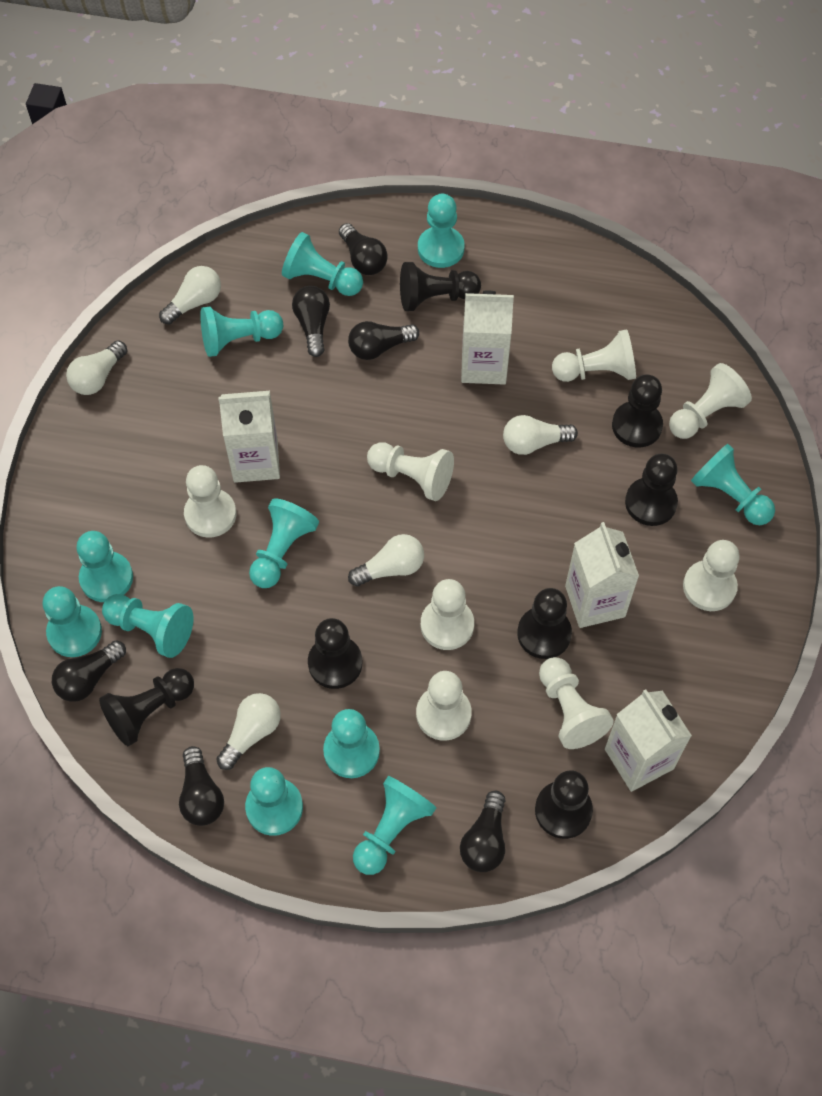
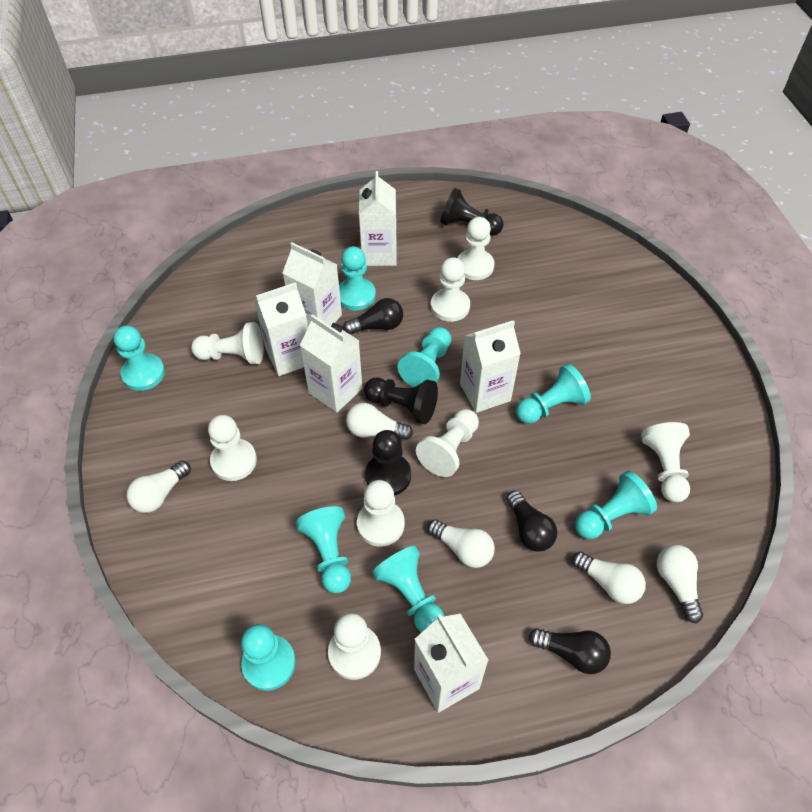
black light bulb: 6 -> 3
black pawn: 7 -> 3
turquoise pawn: 11 -> 8
white carton: 4 -> 6

